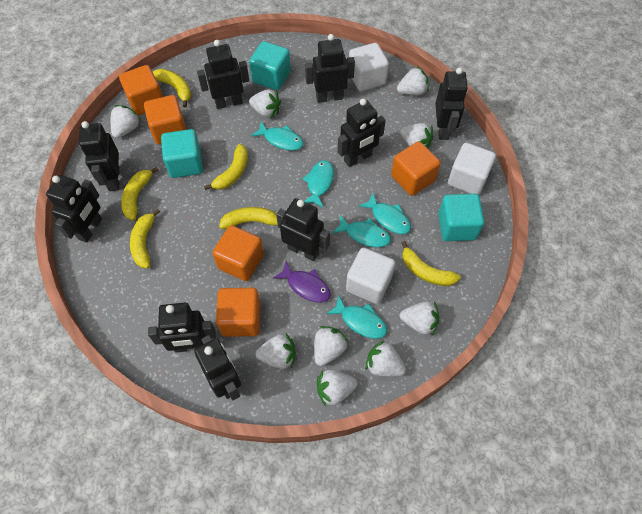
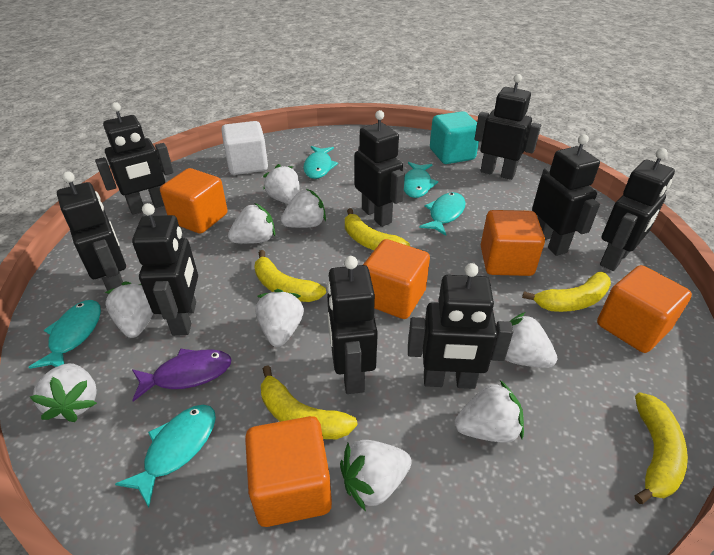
turquoise cube: 3 -> 1
white cube: 3 -> 1
yellow banana: 6 -> 5

